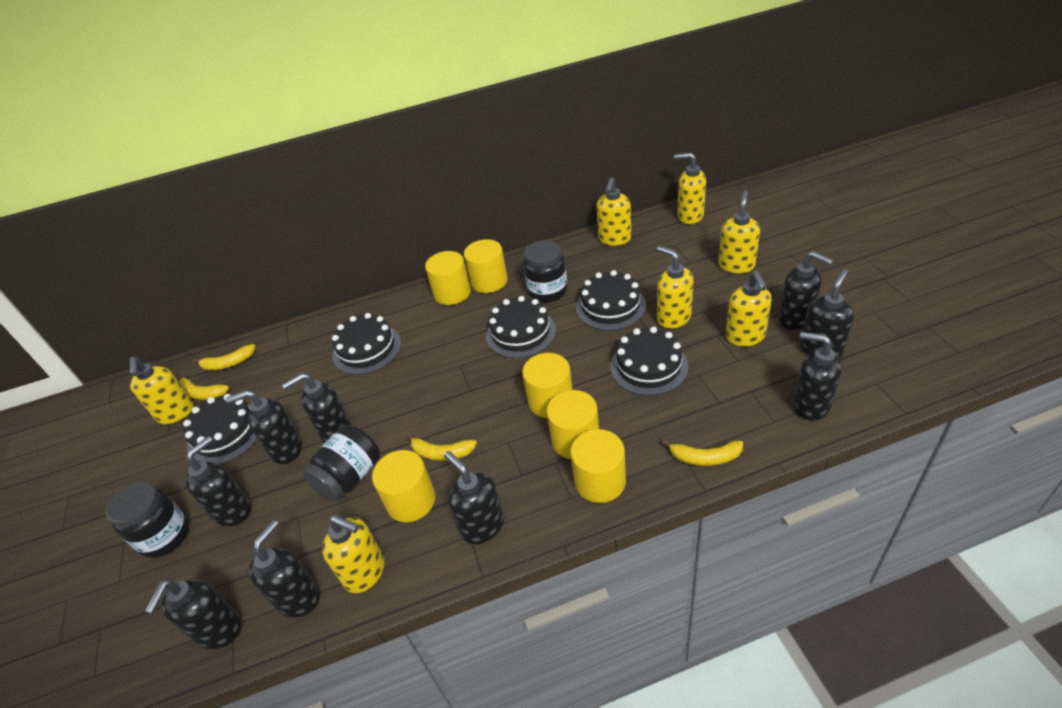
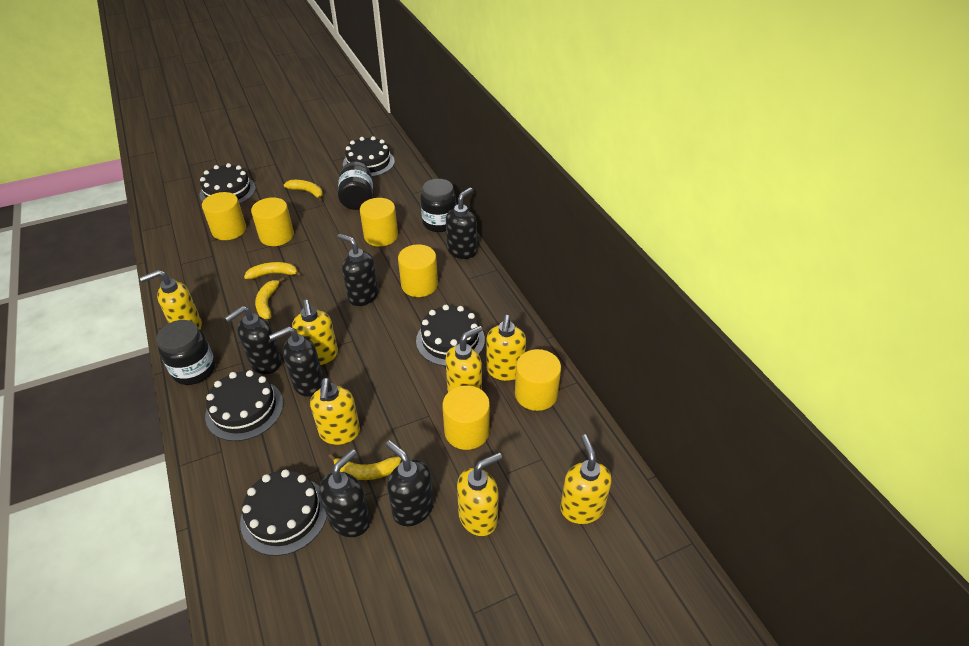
black soap dispenser: 9 -> 6

